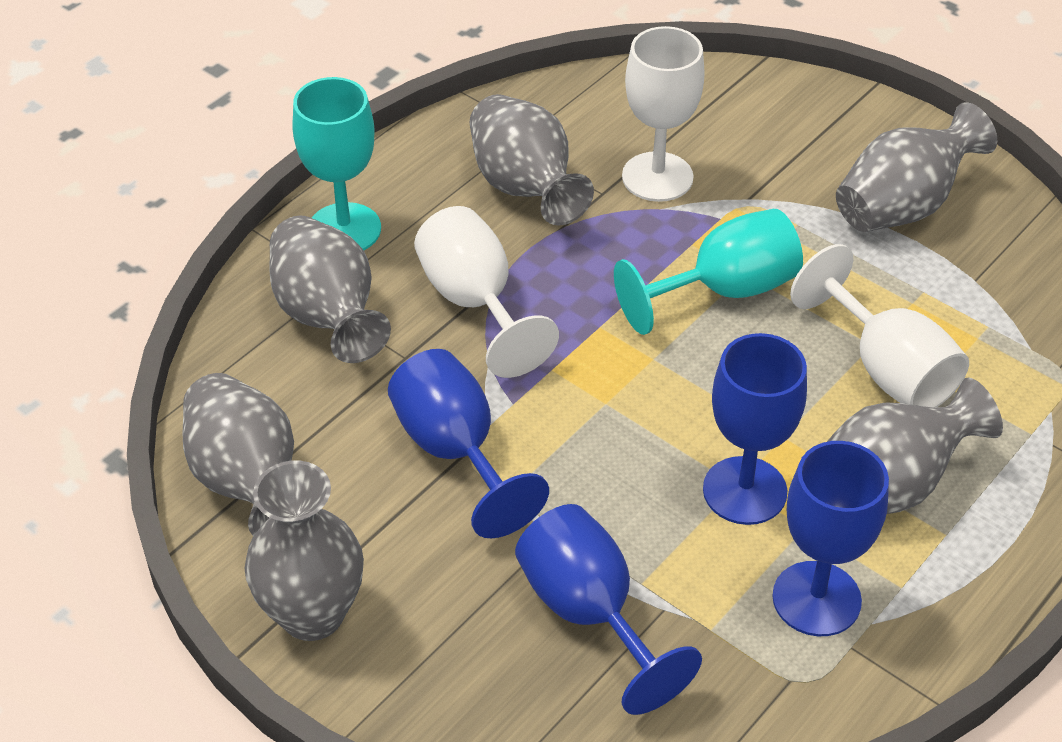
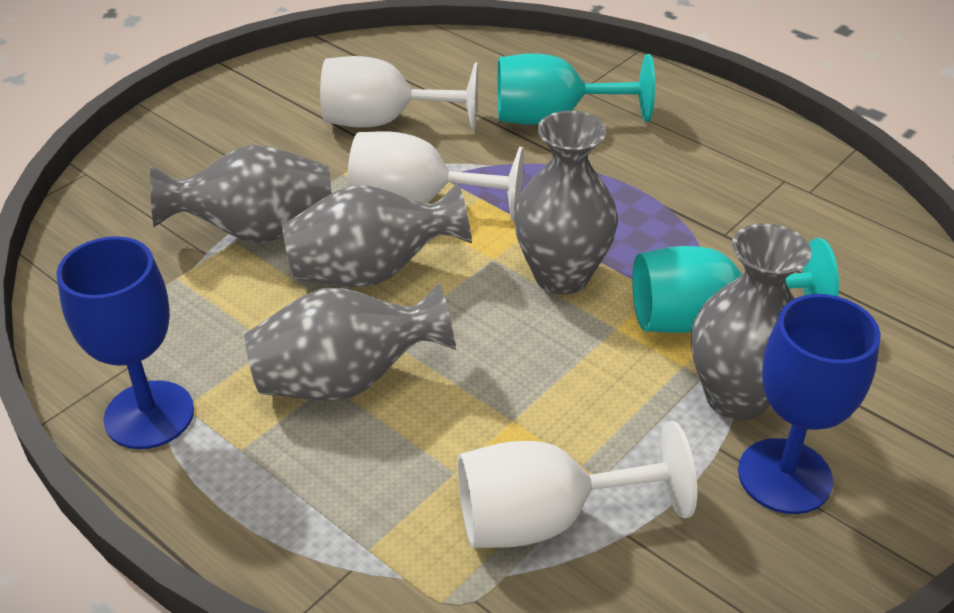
blue goblet: 4 -> 2
grey vase: 6 -> 5

